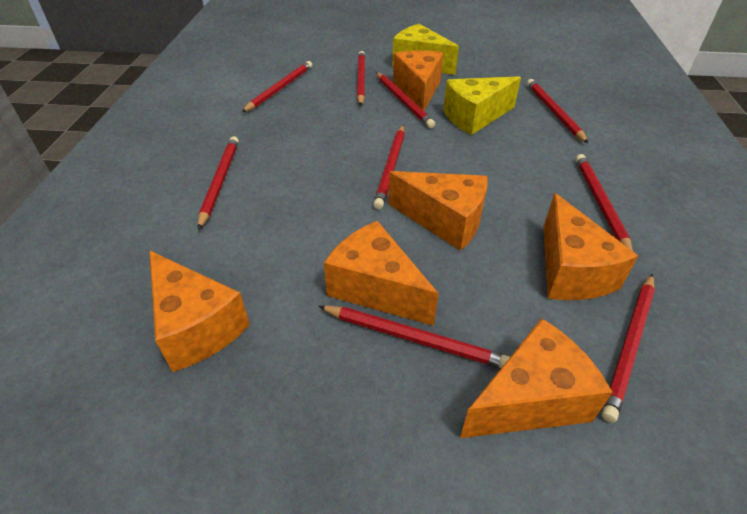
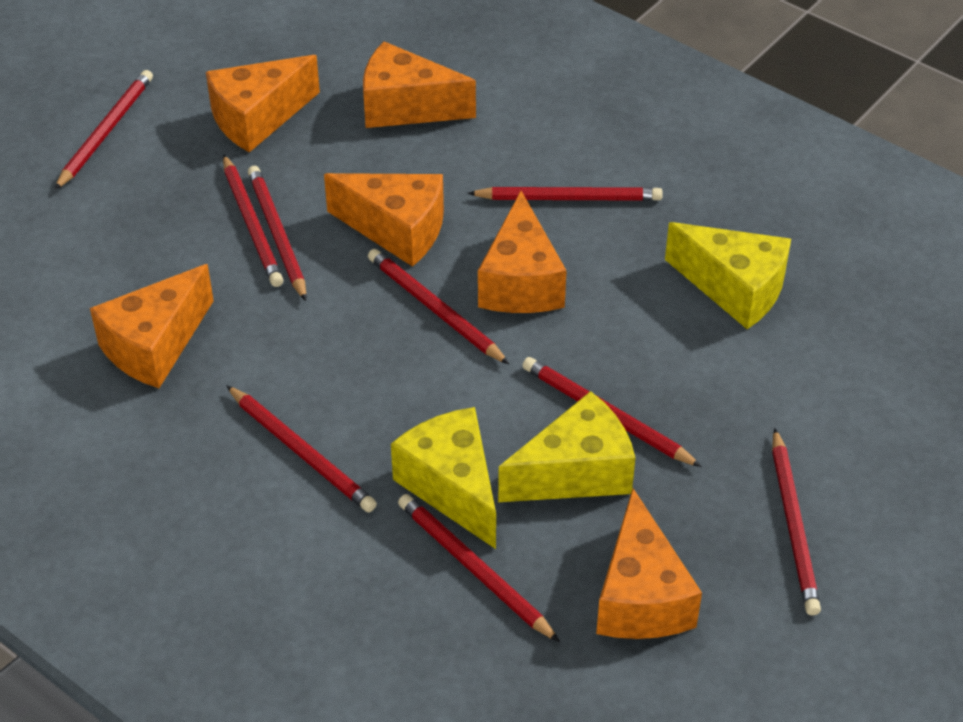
yellow cheese: 2 -> 3

